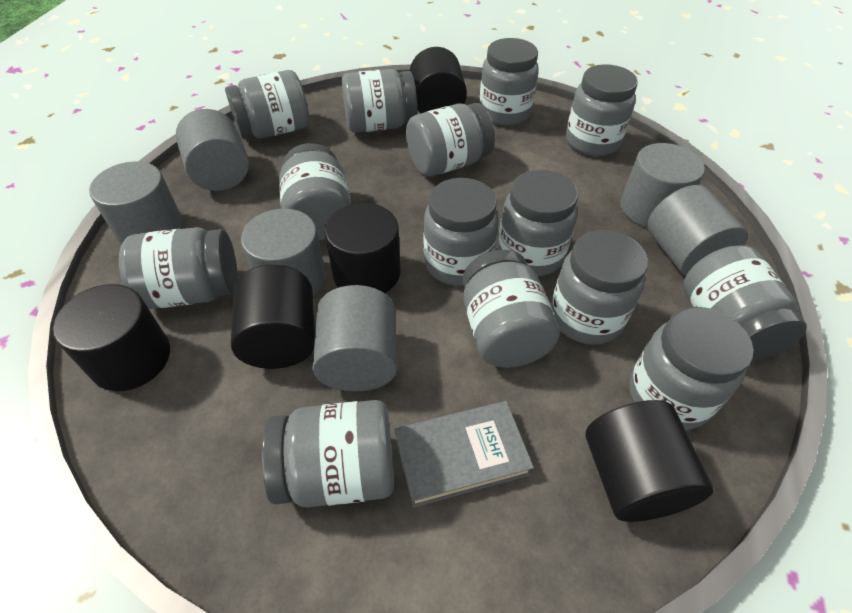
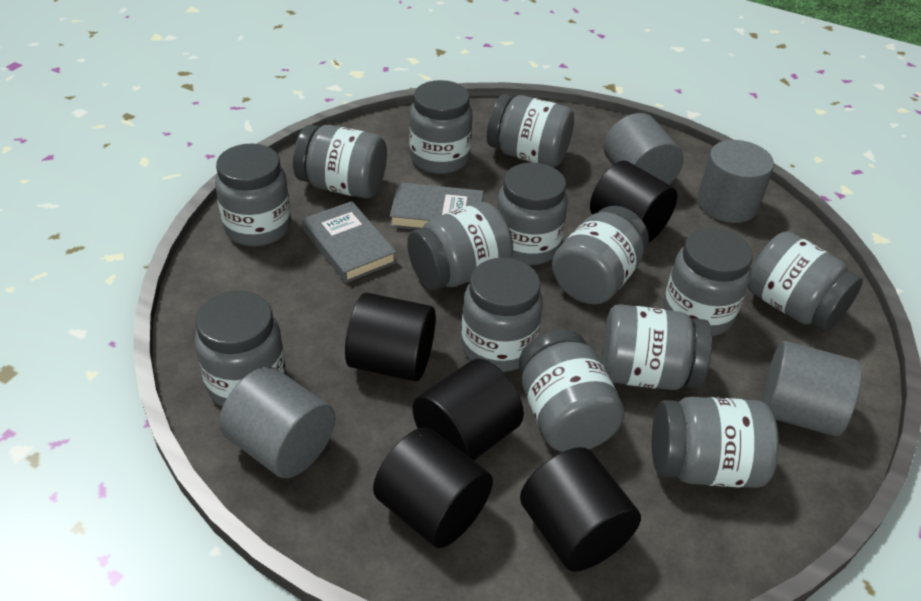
grey book: 1 -> 2
grey cylinder: 6 -> 4

